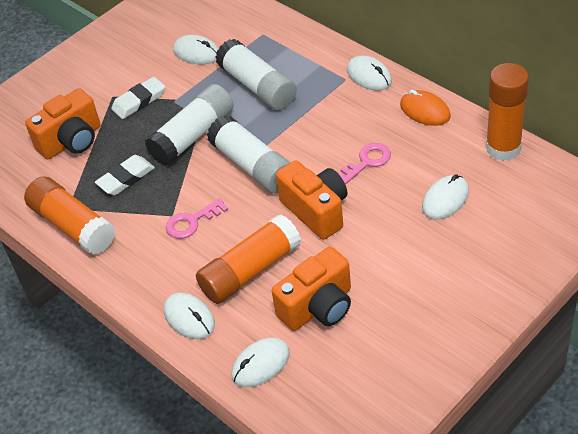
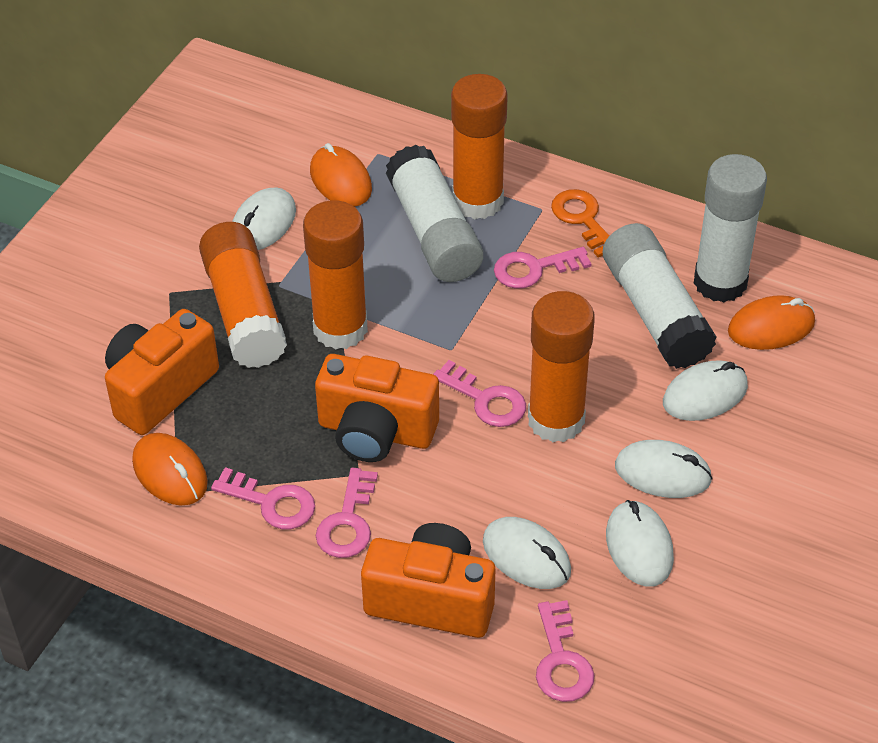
orange glue stick: 3 -> 4
orange key: 0 -> 1
orange mouse: 1 -> 3
pink key: 2 -> 5
white eraser: 2 -> 0

